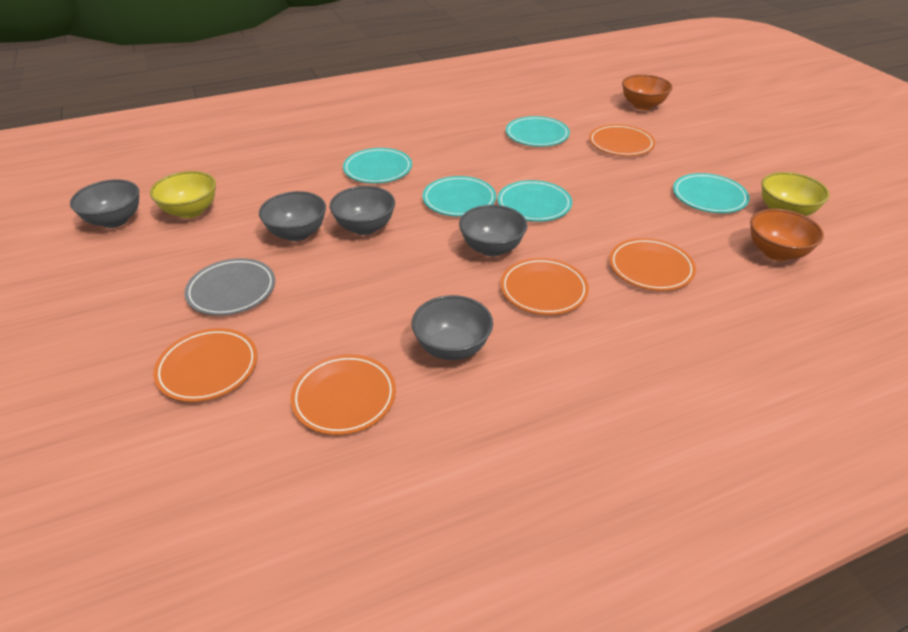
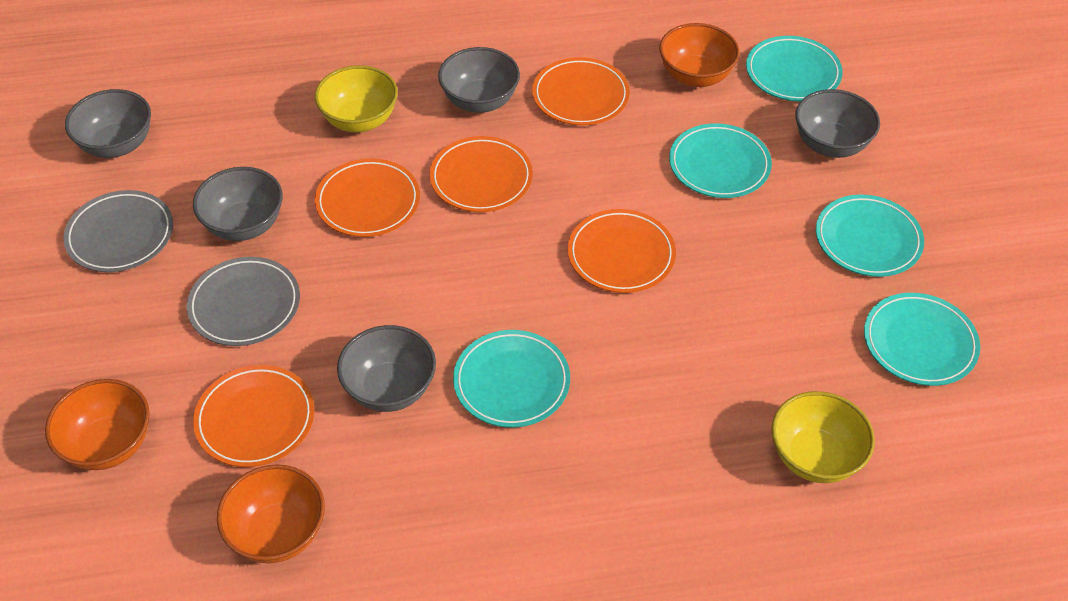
grey plate: 1 -> 2
orange bowl: 2 -> 3

